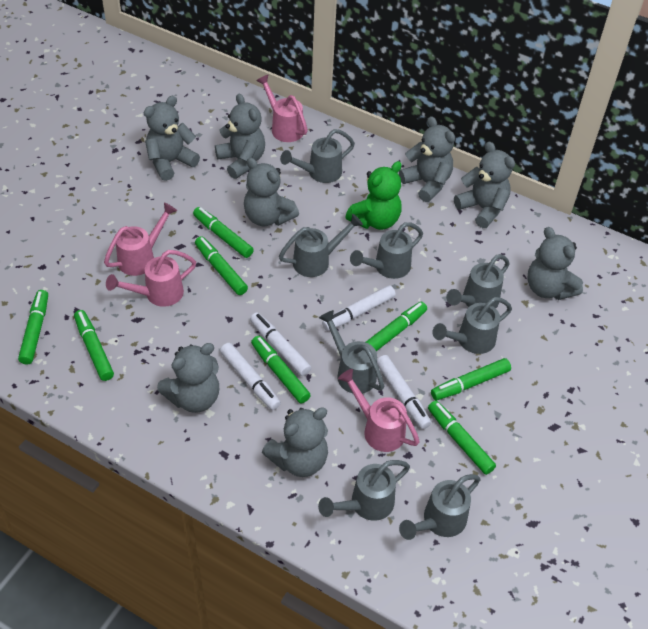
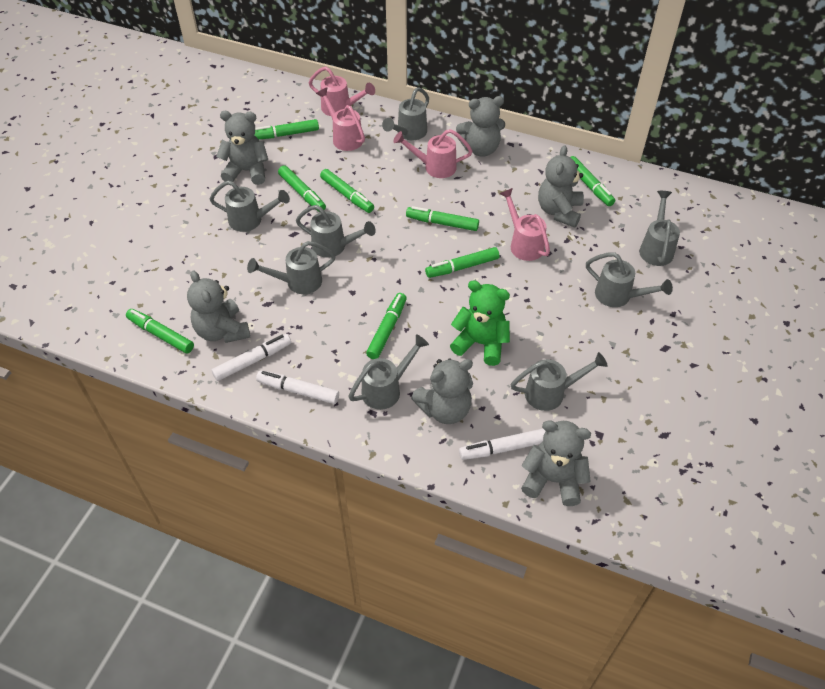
grey teddy bear: 8 -> 6
white marker: 4 -> 3

